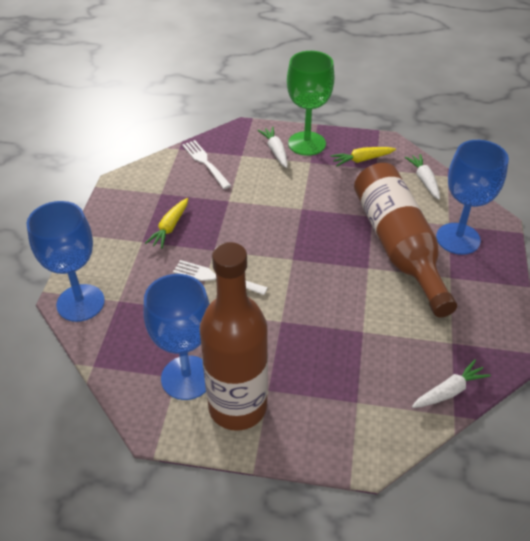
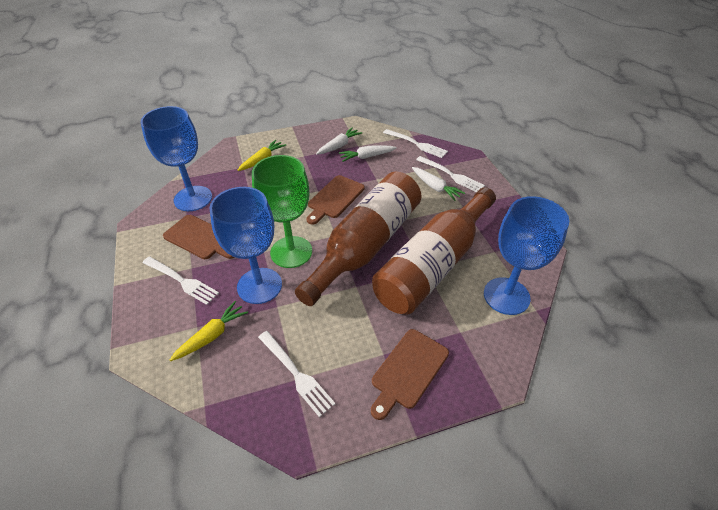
brown cutting board: 0 -> 3
white fork: 2 -> 4

